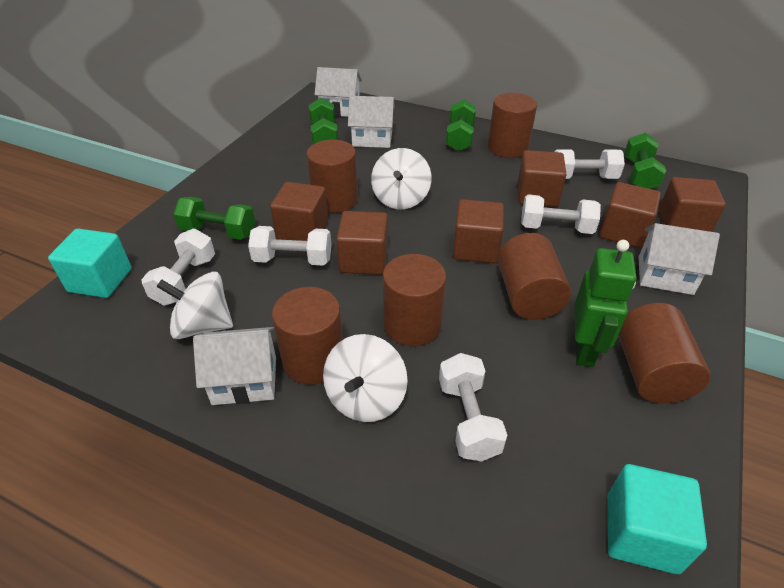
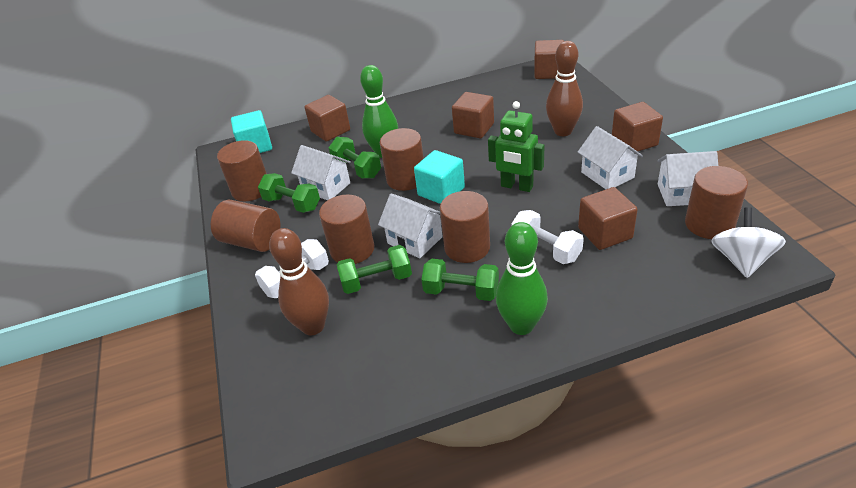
brown bowling pin: 0 -> 2
brown cube: 6 -> 5
green bowling pin: 0 -> 2
white dumbbell: 5 -> 2
white spinning top: 3 -> 1

